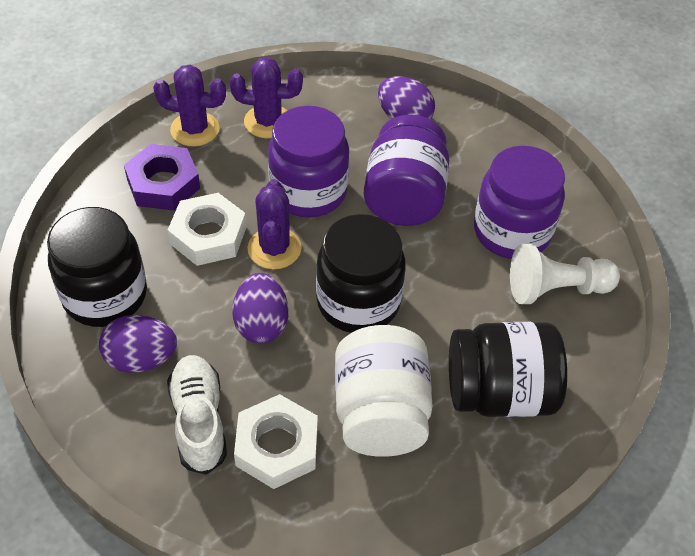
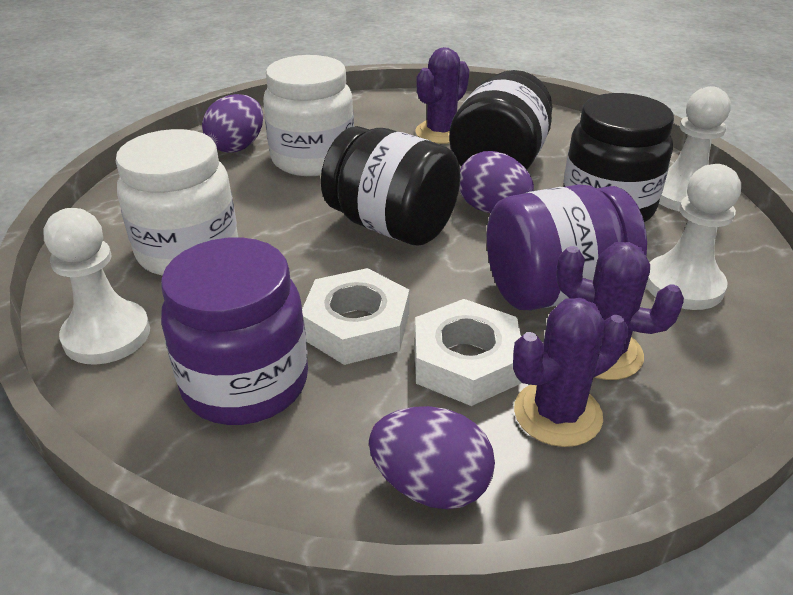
purple jar: 3 -> 2
purple nut: 1 -> 0
white jar: 1 -> 2
white pawn: 1 -> 3
white shoe: 1 -> 0

